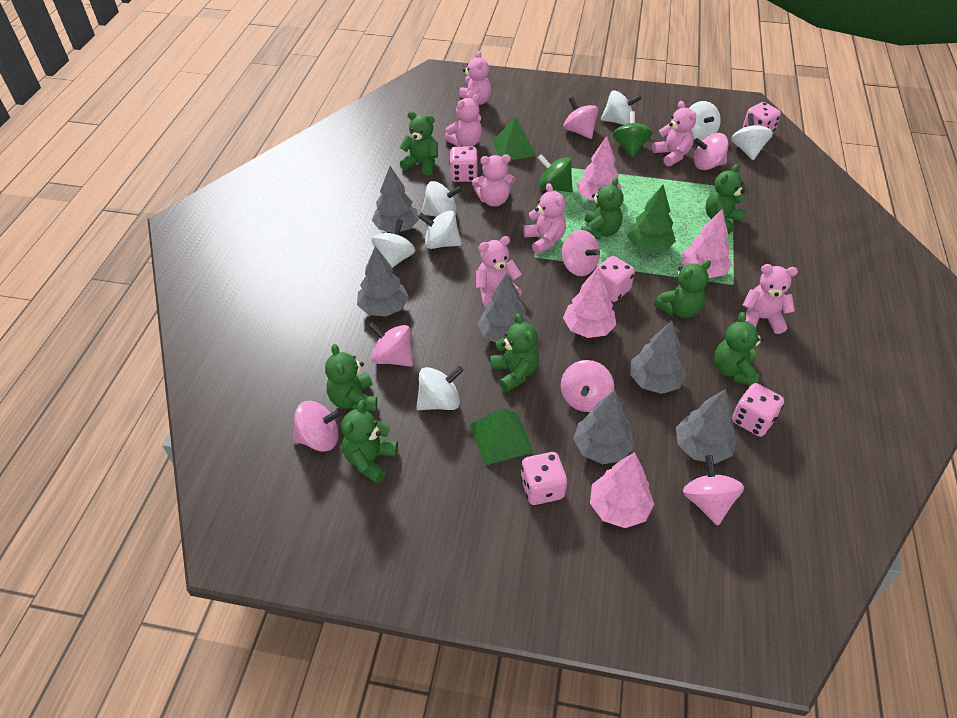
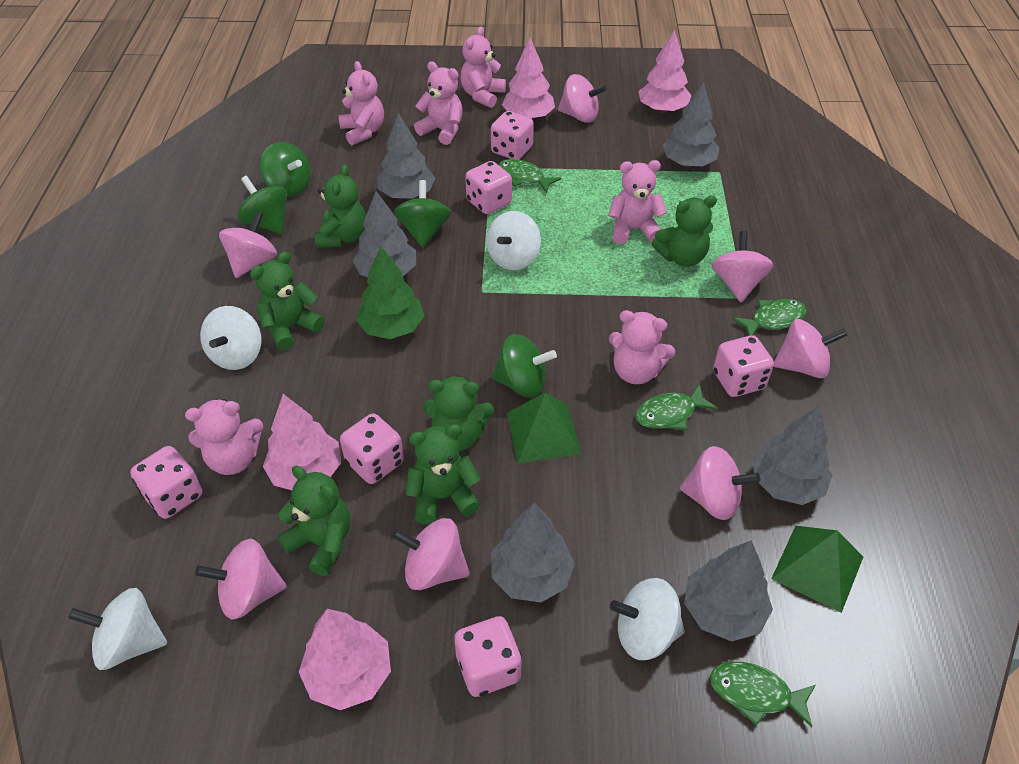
green fish: 0 -> 4
green spinning top: 2 -> 4
green teddy bear: 8 -> 6
pink dice: 5 -> 6
pink teddy bear: 7 -> 6
white spinning top: 7 -> 4

